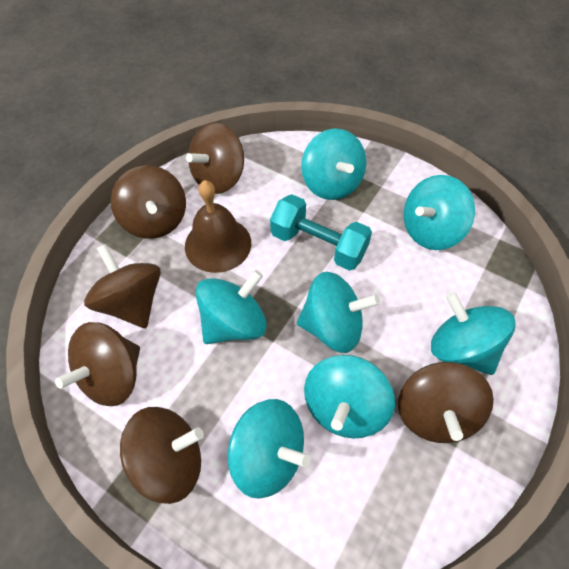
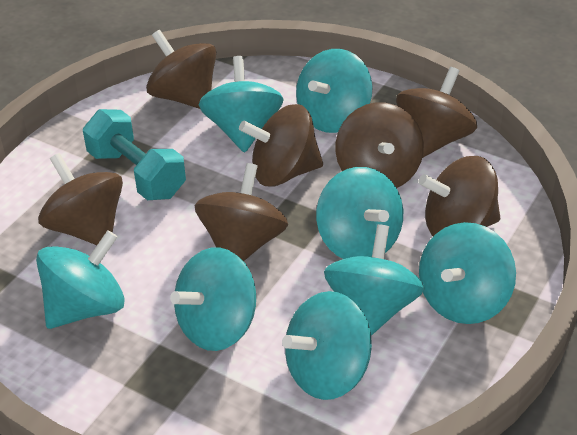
brown bell: 1 -> 0
brown spinning top: 6 -> 7
turquoise spinning top: 7 -> 8

